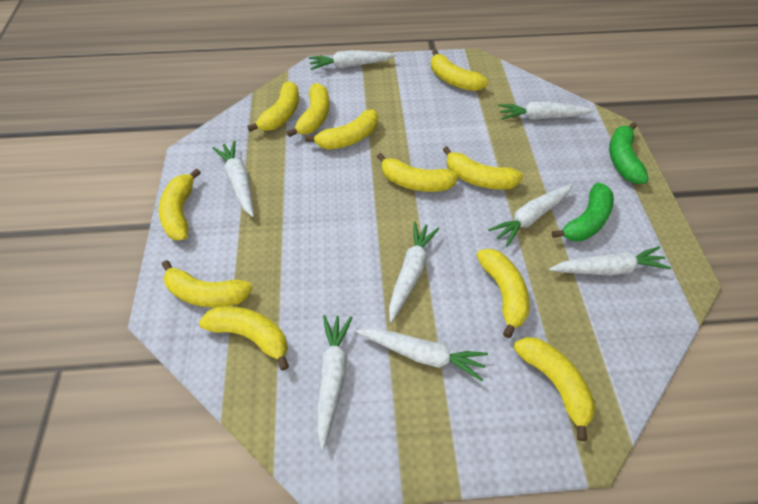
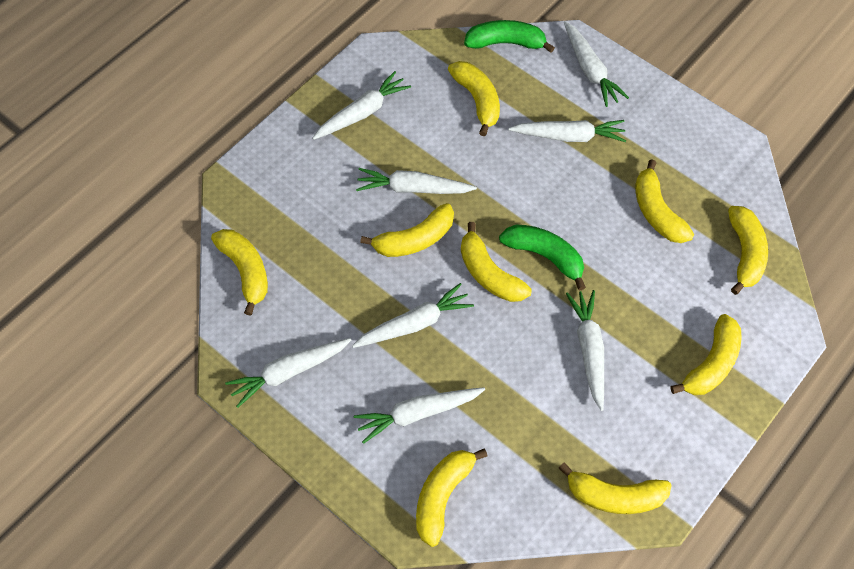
yellow banana: 11 -> 9

